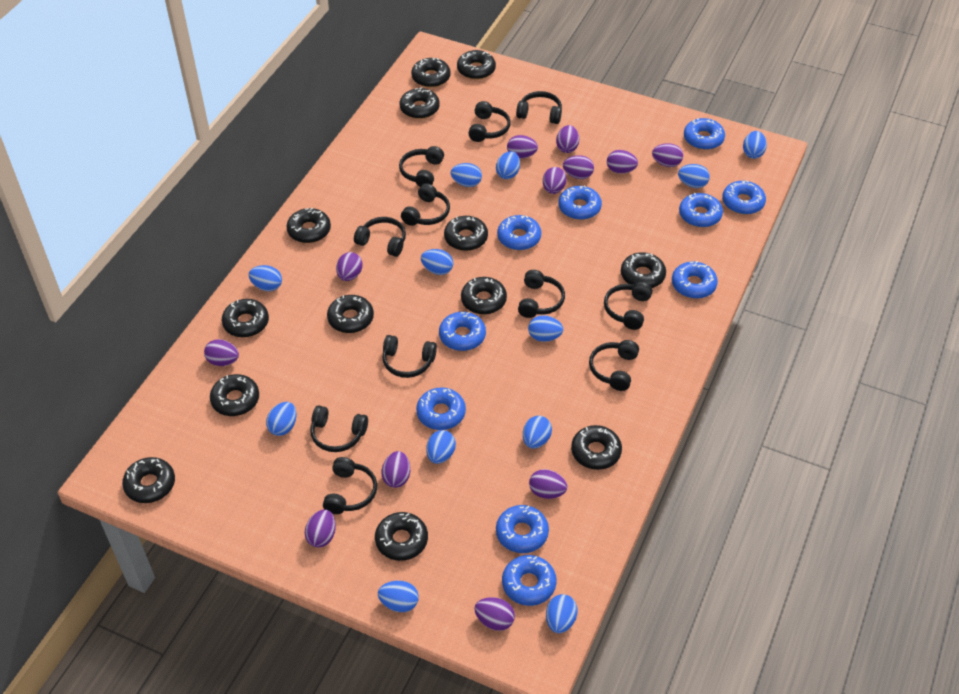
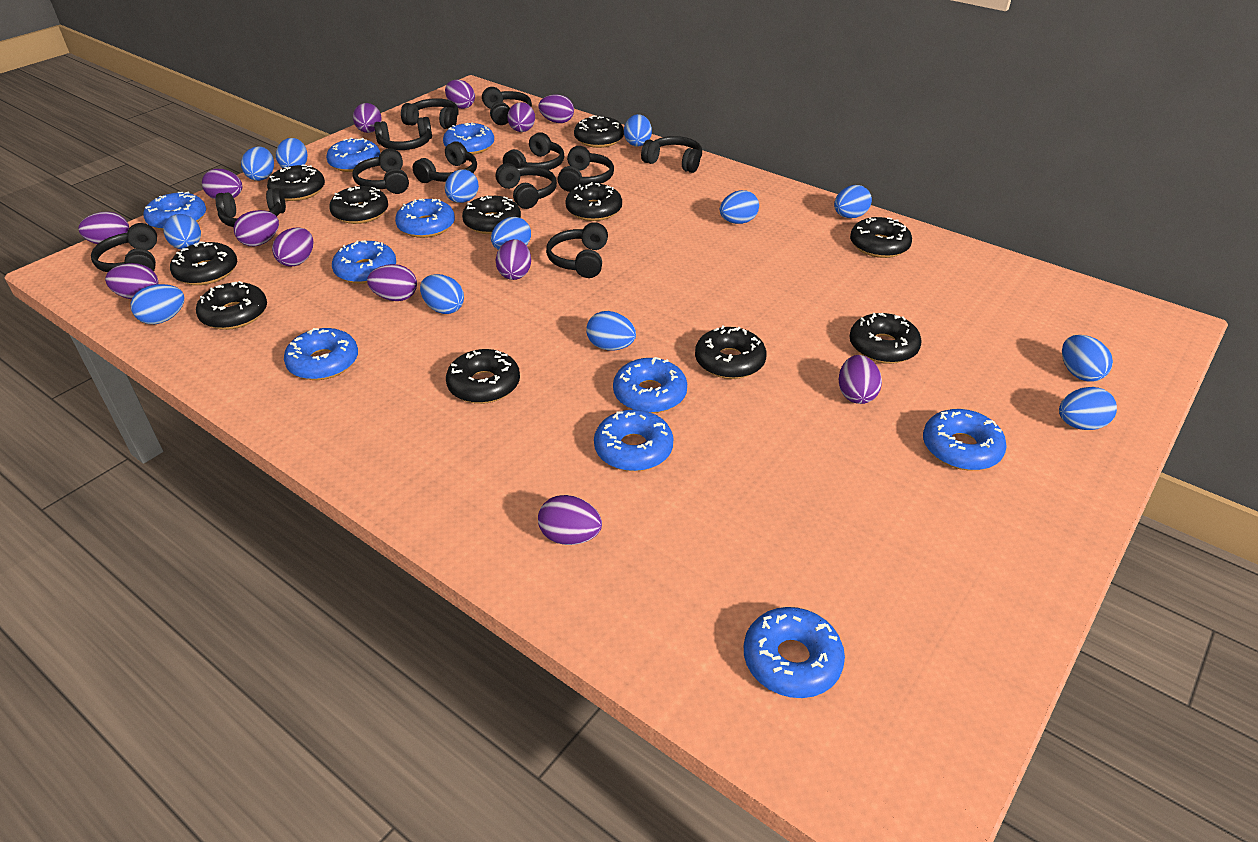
black donut: 13 -> 11
black headphones: 11 -> 12
blue egg: 12 -> 13
purple egg: 12 -> 13

